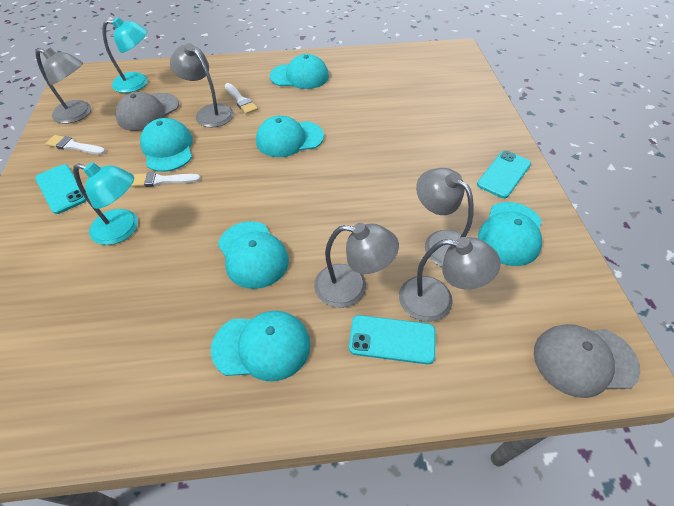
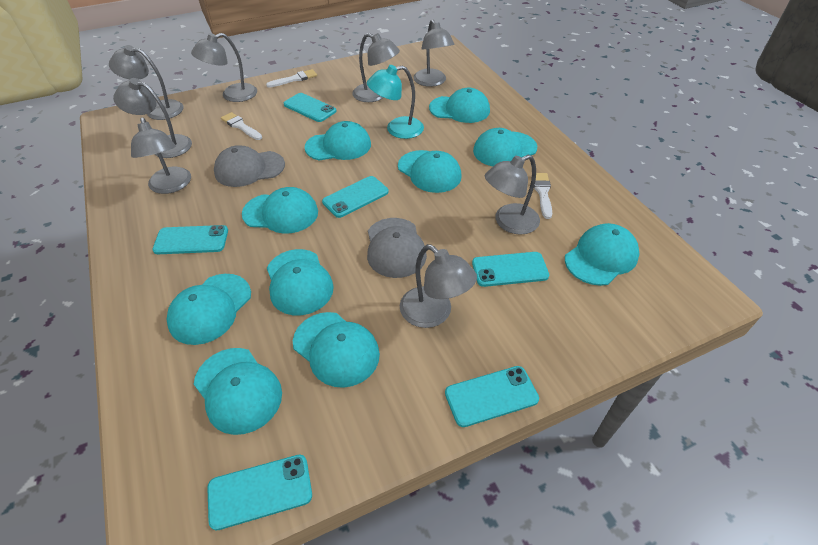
grey lamp: 5 -> 8
turquoise cap: 6 -> 10
turquoise lamp: 2 -> 1
turquoise phone: 3 -> 6

